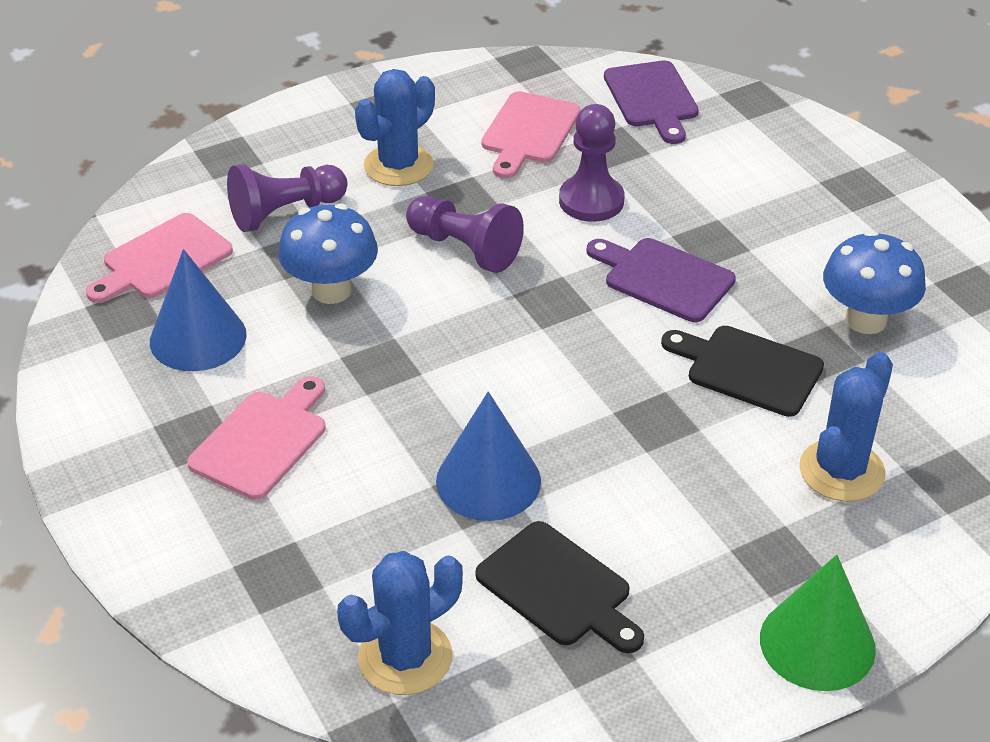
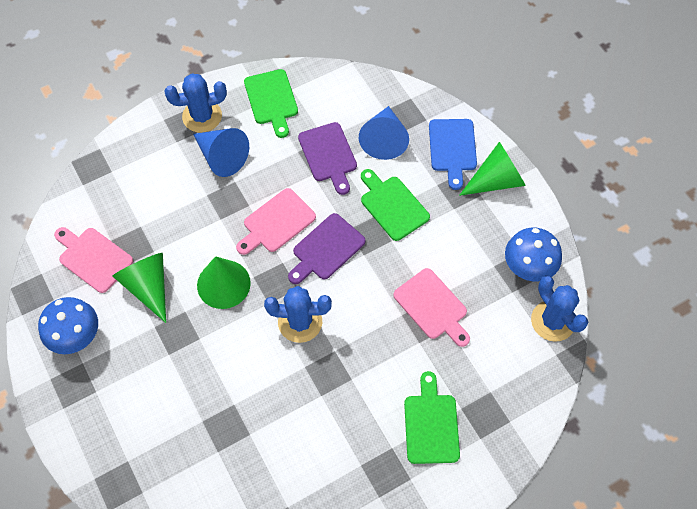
black cutting board: 2 -> 0
blue cutting board: 0 -> 1
green cone: 1 -> 3
green cutting board: 0 -> 3
purple pawn: 3 -> 0

